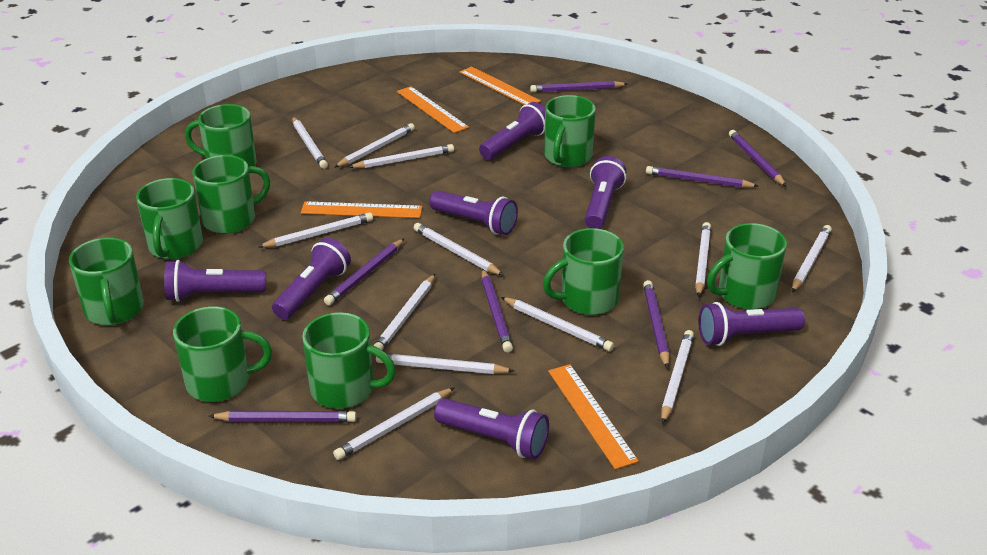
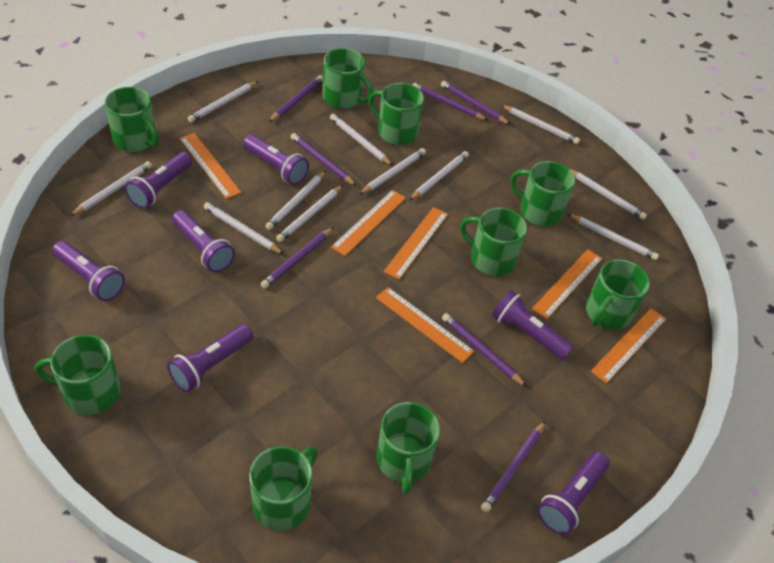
orange ruler: 4 -> 6
white pencil: 12 -> 11

